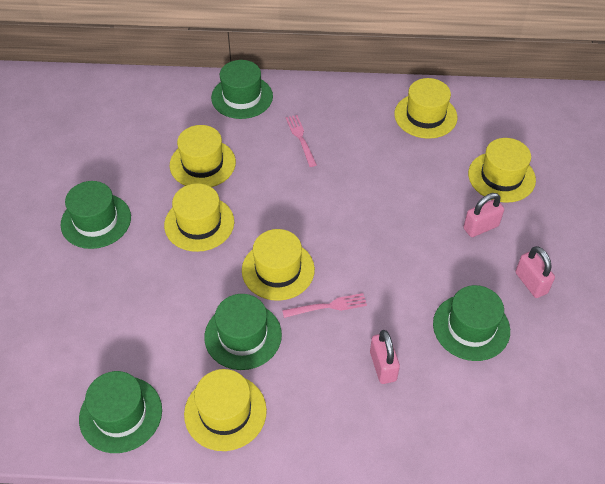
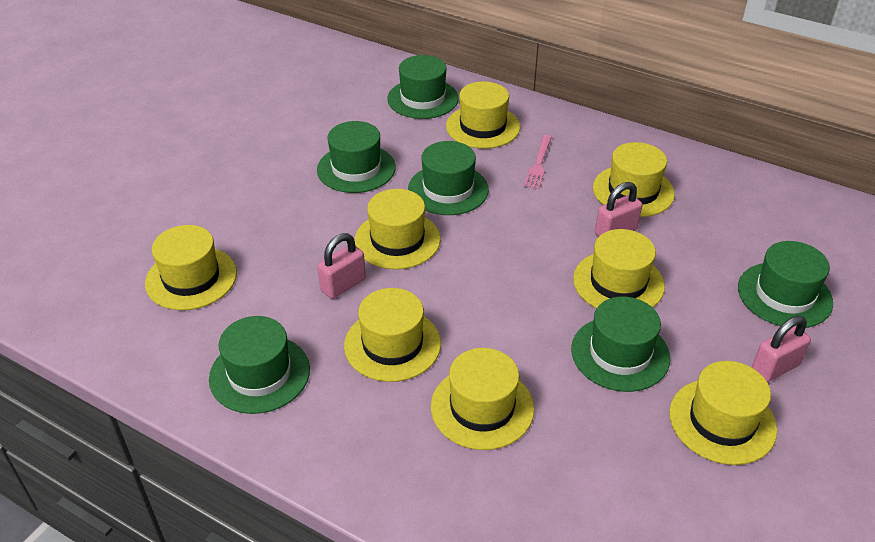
green hat: 5 -> 6
pink fork: 2 -> 1
yellow hat: 6 -> 8

